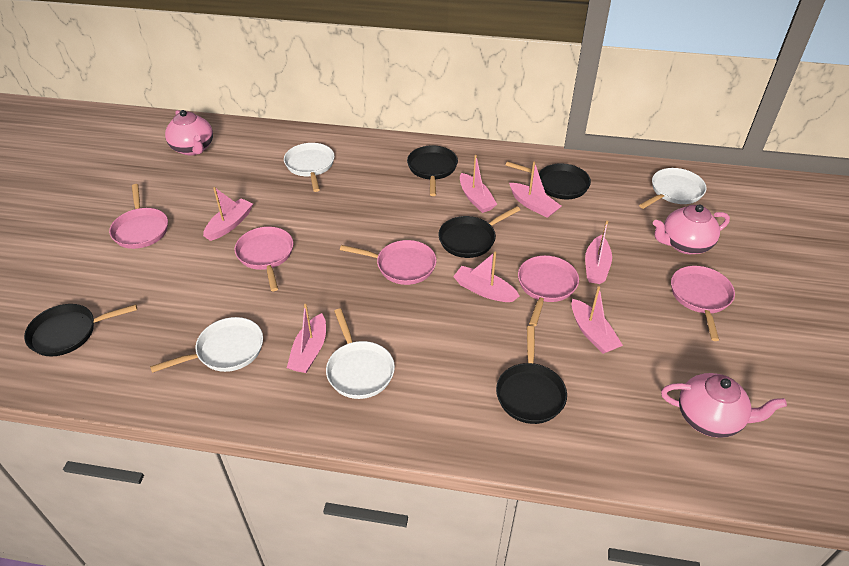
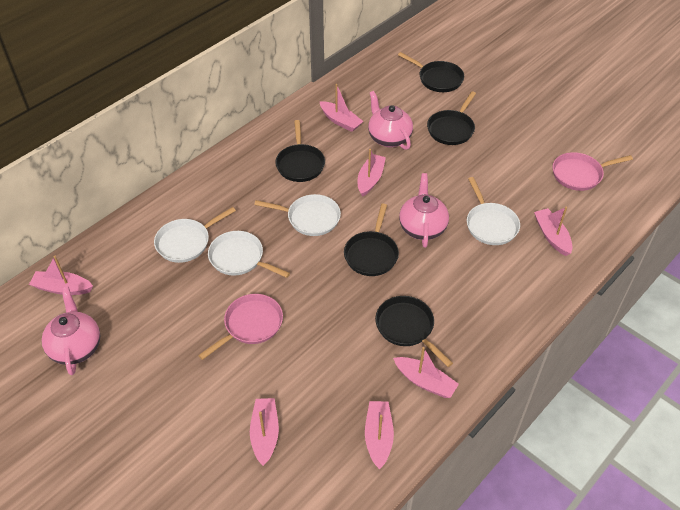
pink pan: 5 -> 2

